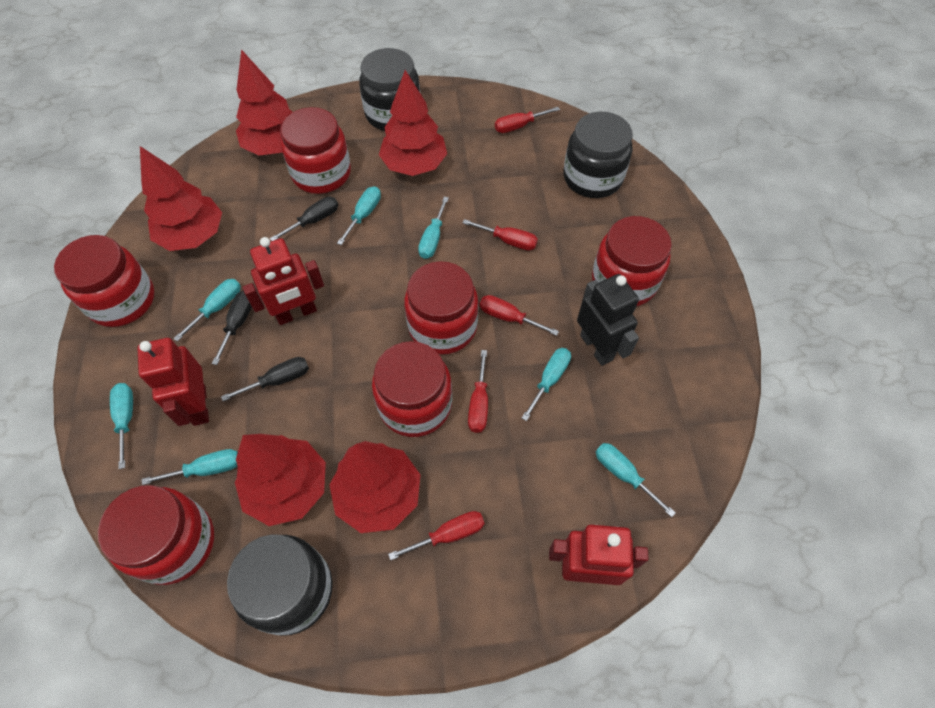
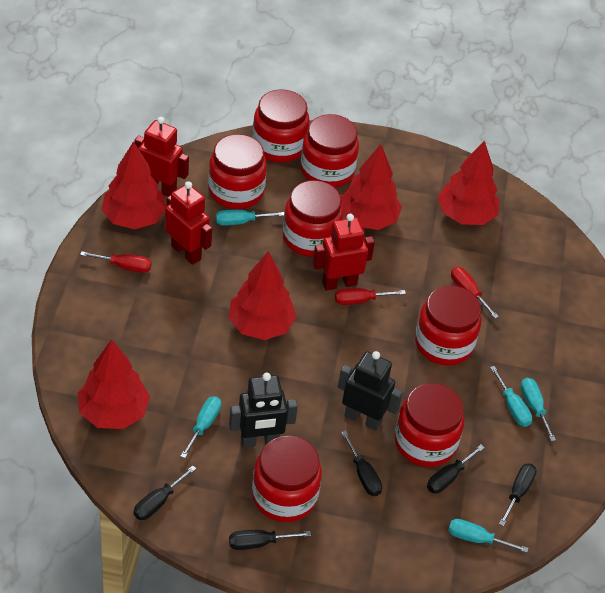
black jar: 3 -> 0
black robot: 1 -> 2
black screwdriver: 3 -> 5
red jar: 6 -> 7
red screwdriver: 5 -> 3
turquoise screwdriver: 7 -> 5

